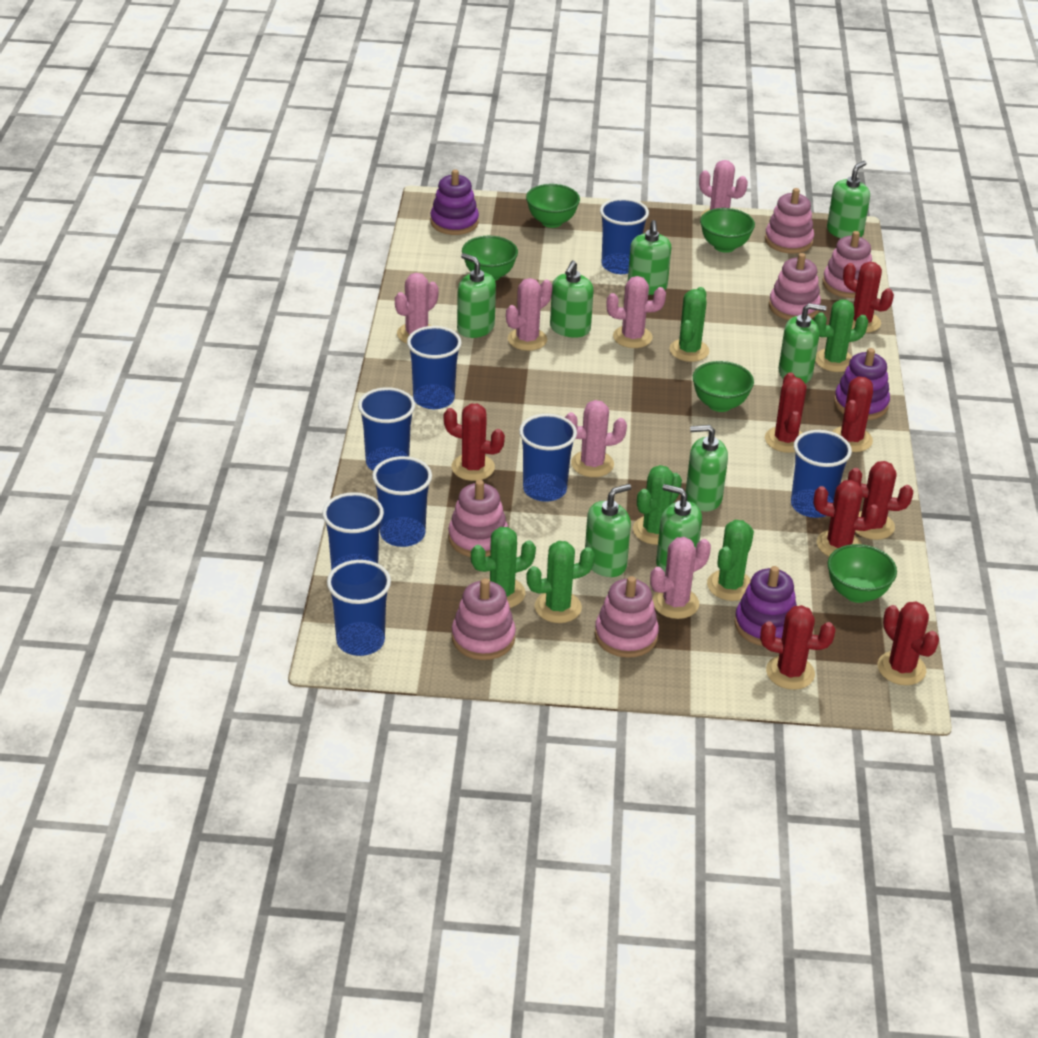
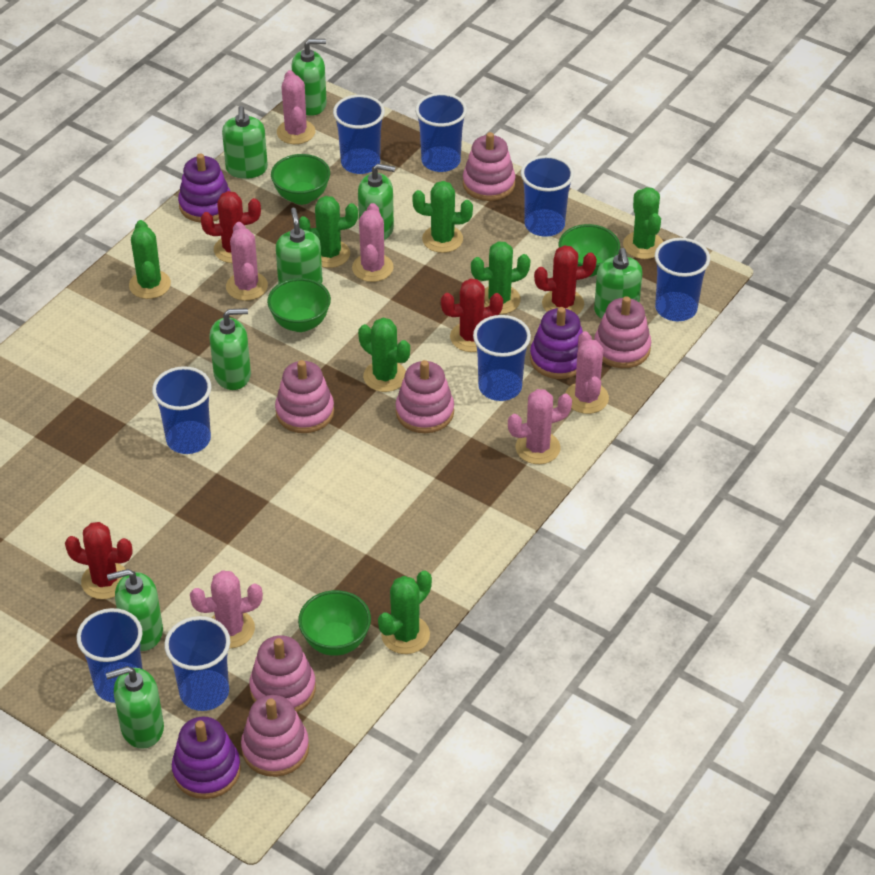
green bowl: 5 -> 4
green cactus: 6 -> 7
red cactus: 8 -> 4

